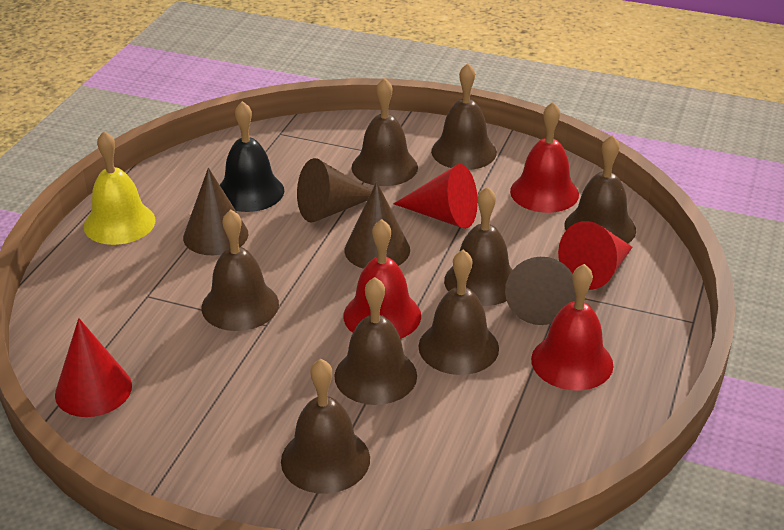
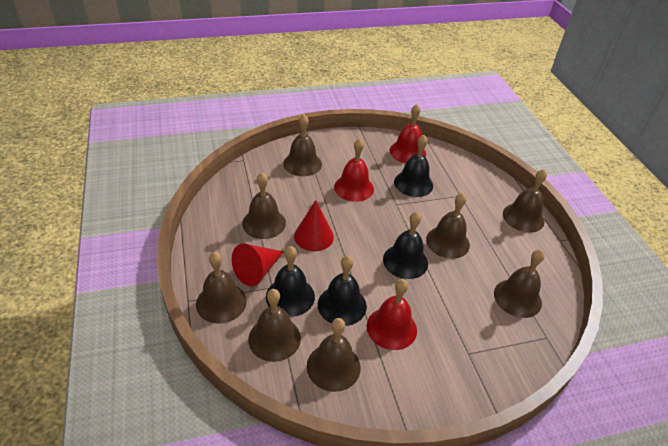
black bell: 1 -> 4
brown cone: 4 -> 0
red cone: 3 -> 2
yellow bell: 1 -> 0

